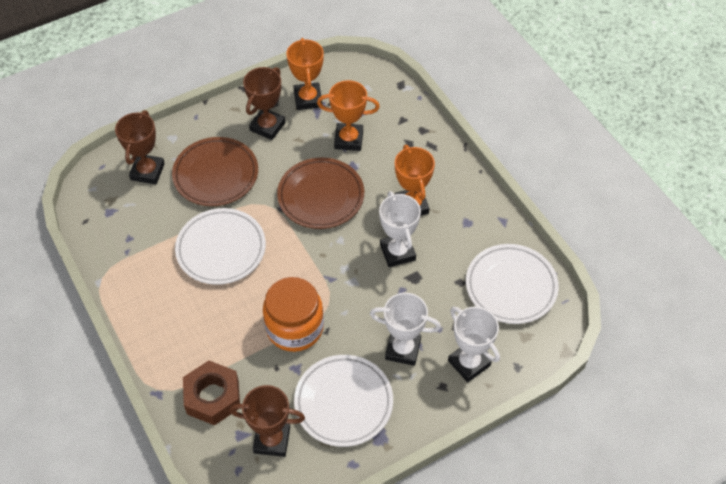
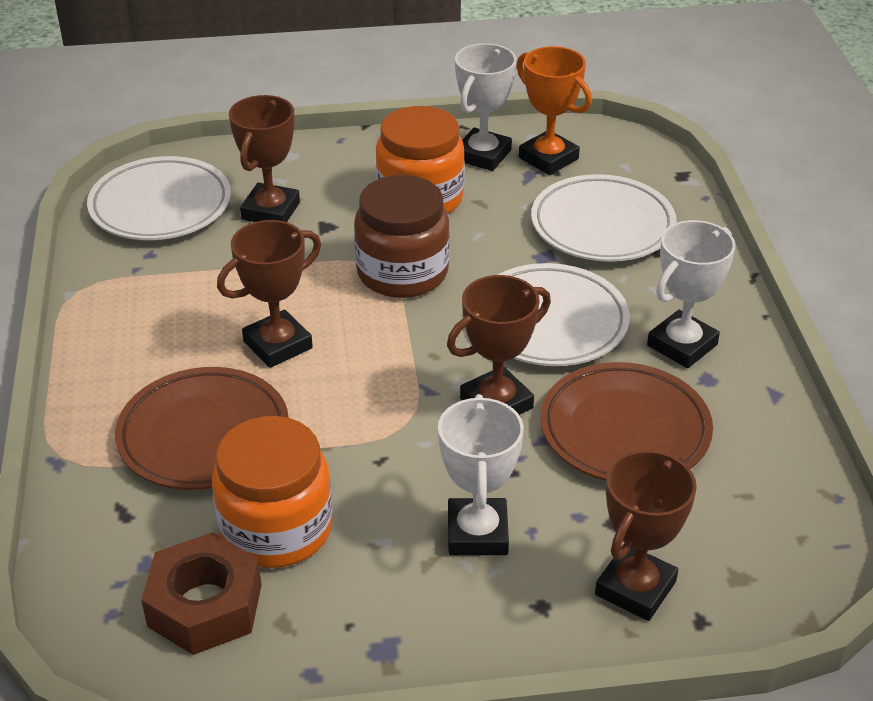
brown jar: 0 -> 1
brown trophy: 3 -> 4
orange jar: 1 -> 2
orange trophy: 3 -> 1

